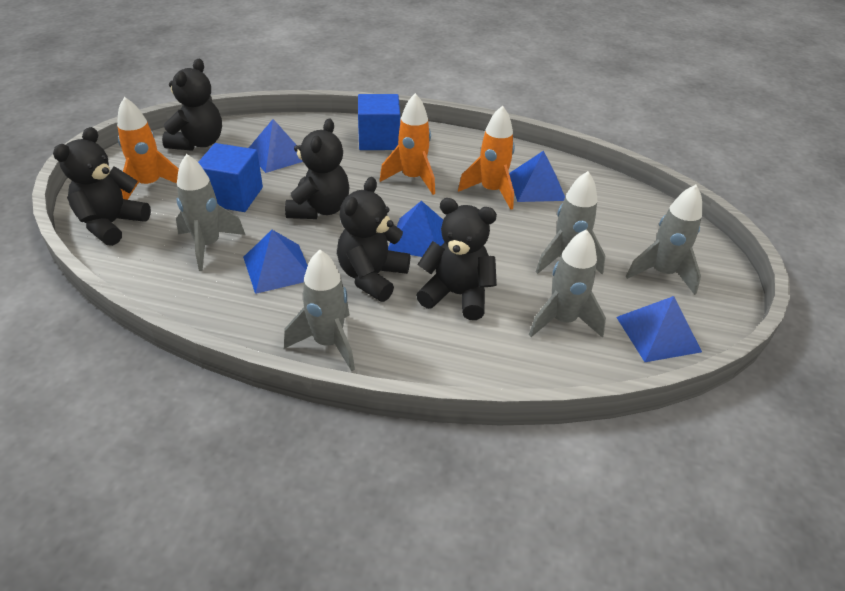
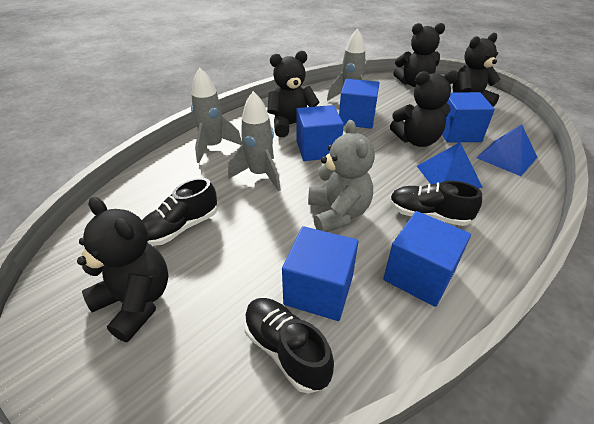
black shoe: 0 -> 3
blue cube: 2 -> 5
blue pyramid: 5 -> 2
grey rocket: 5 -> 3
grey teddy bear: 0 -> 1
orange rocket: 3 -> 0

